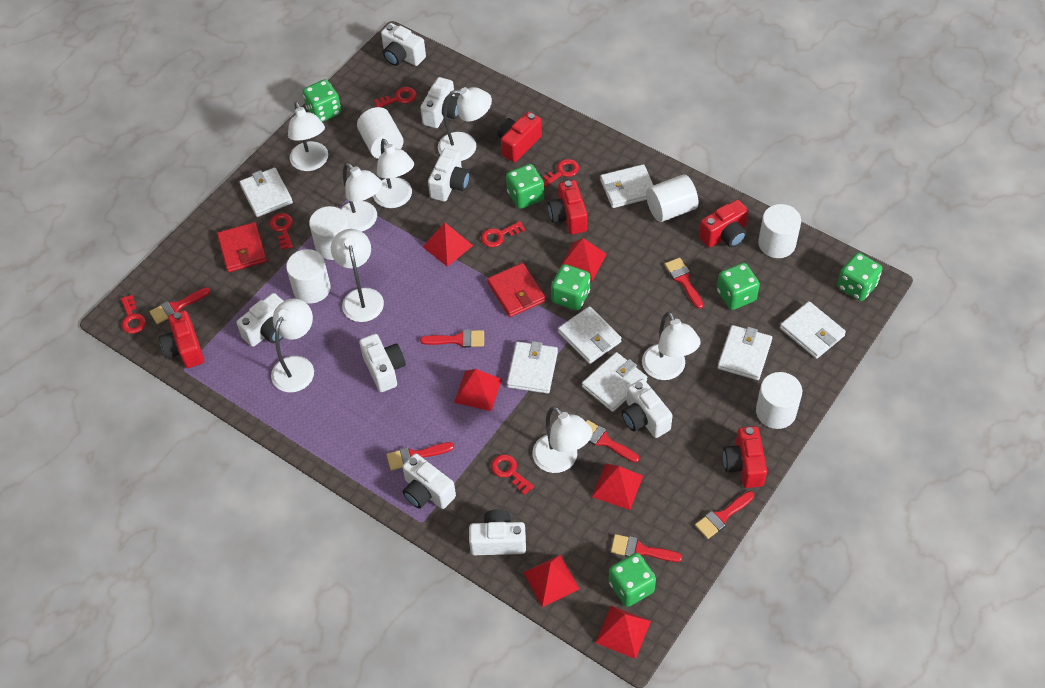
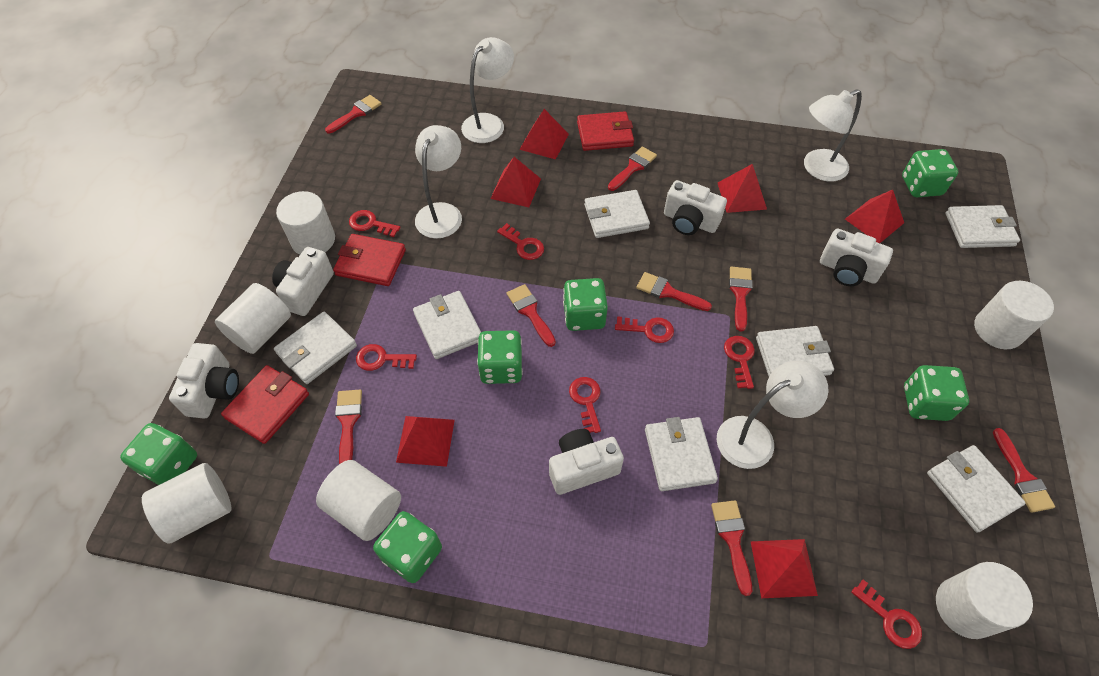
red brush: 7 -> 8
red camera: 5 -> 0
red key: 6 -> 7
red wallet: 2 -> 3
white camera: 8 -> 5
white lamp: 8 -> 4

